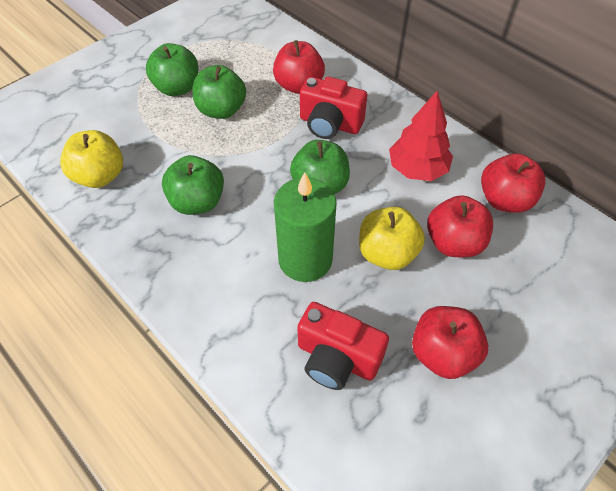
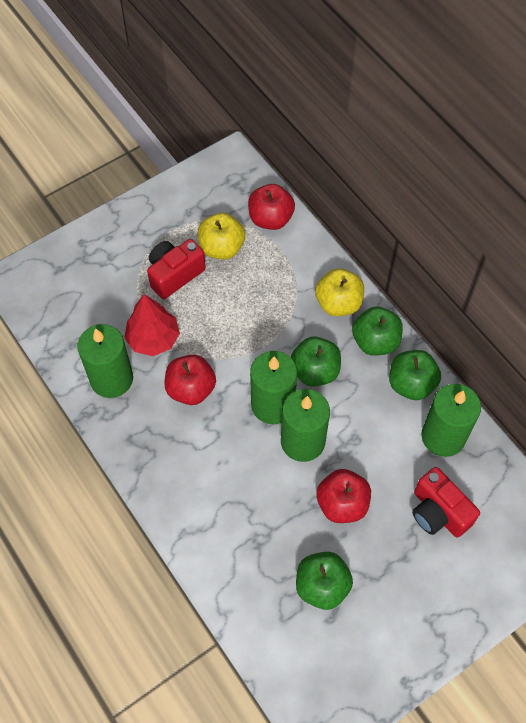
green candle: 1 -> 4
red apple: 4 -> 3

